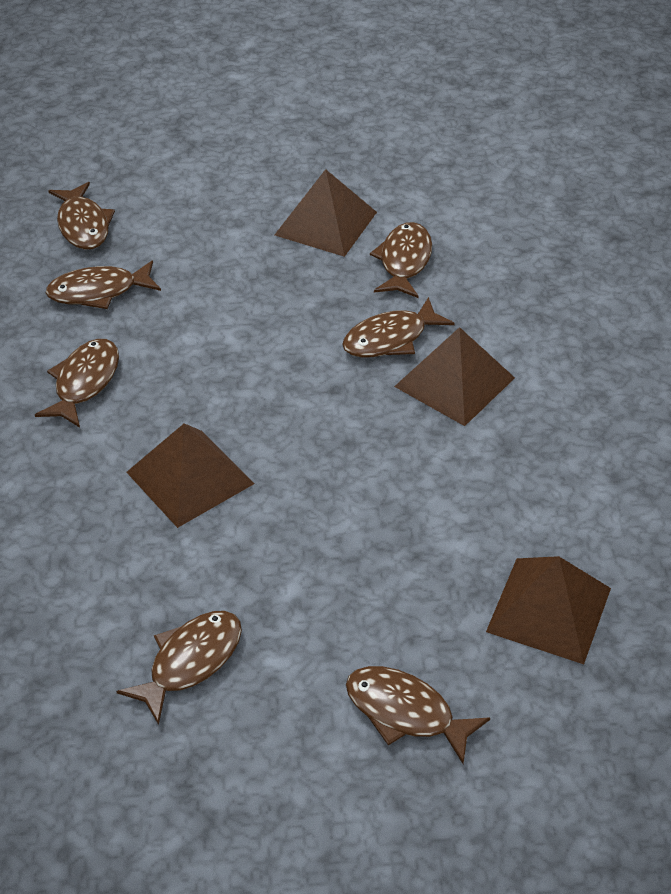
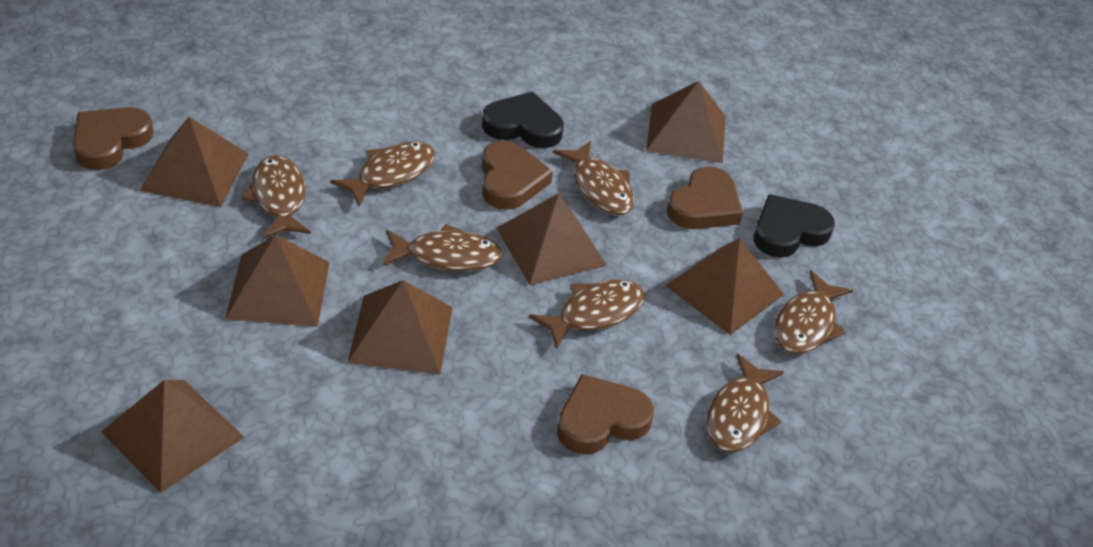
black heart: 0 -> 2
brown heart: 0 -> 4
brown pyramid: 4 -> 7

